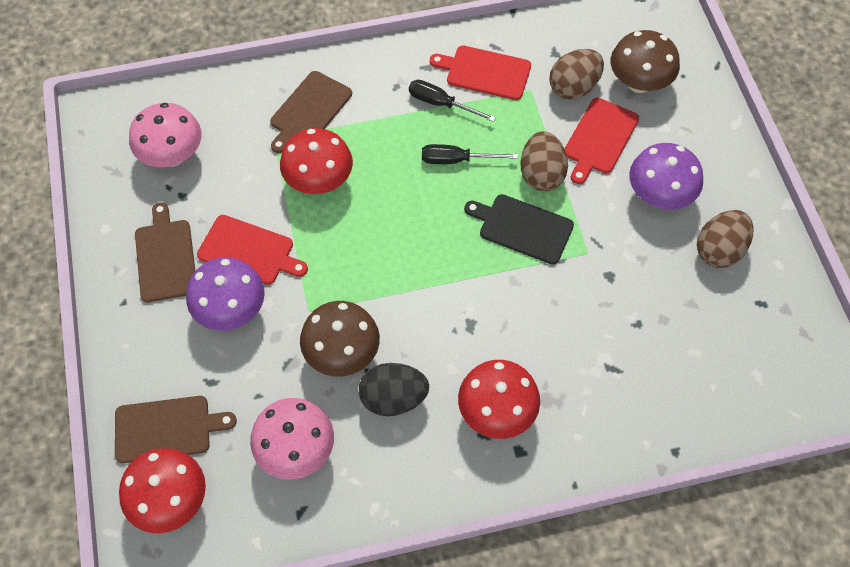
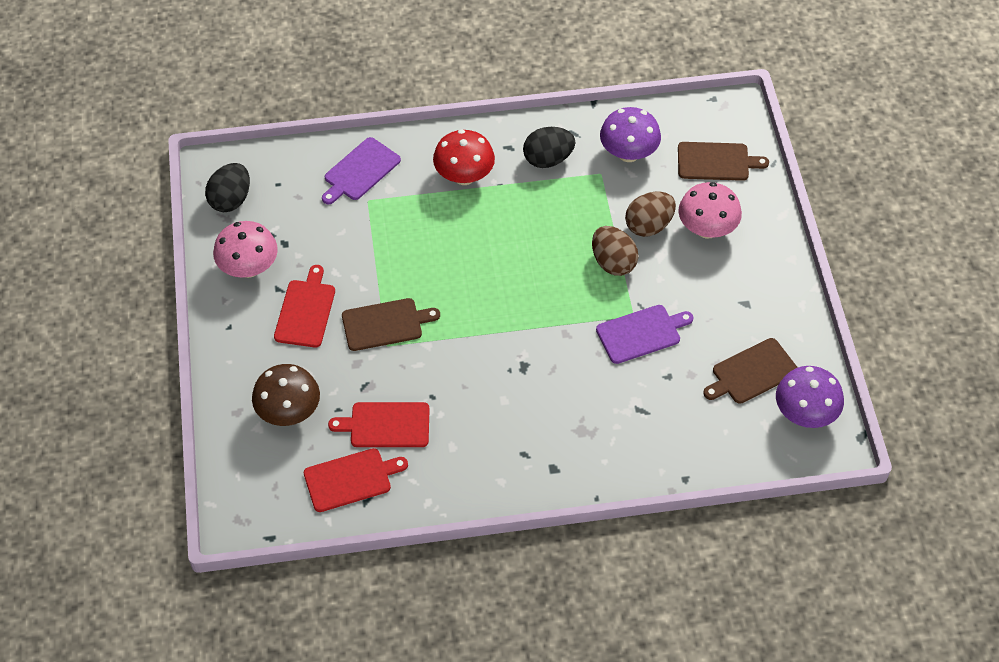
black cutting board: 1 -> 0
black egg: 1 -> 2
black screwdriver: 2 -> 0
brown egg: 3 -> 2
brown mushroom: 2 -> 1
purple cutting board: 0 -> 2
red mushroom: 3 -> 1

